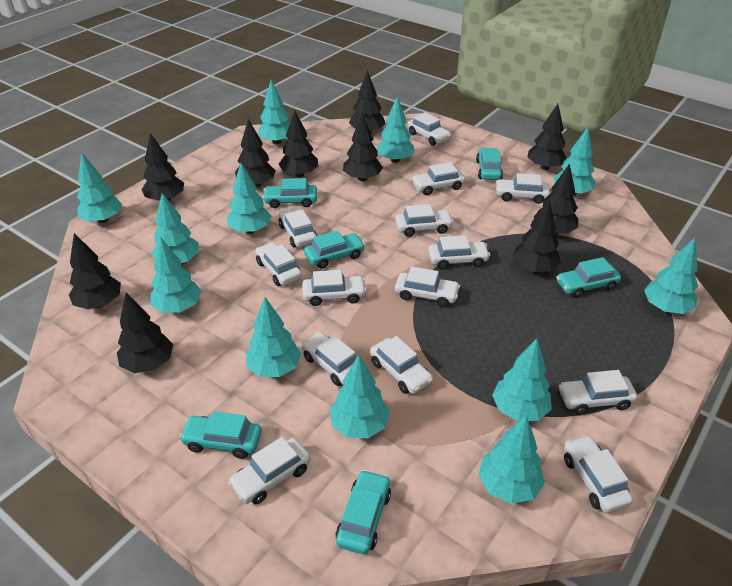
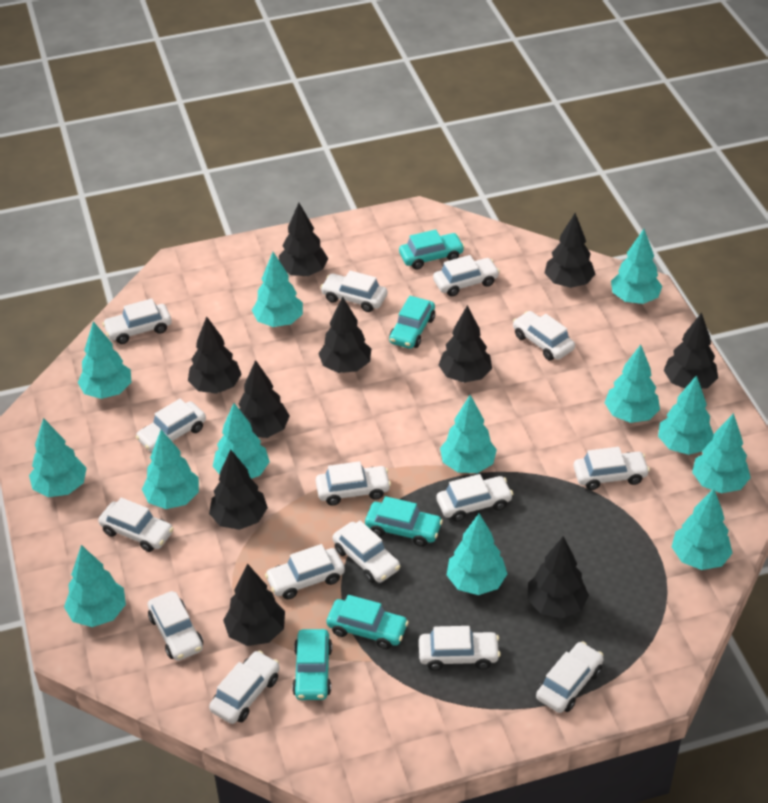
turquoise car: 6 -> 5
turquoise tree: 12 -> 13
white car: 14 -> 15

